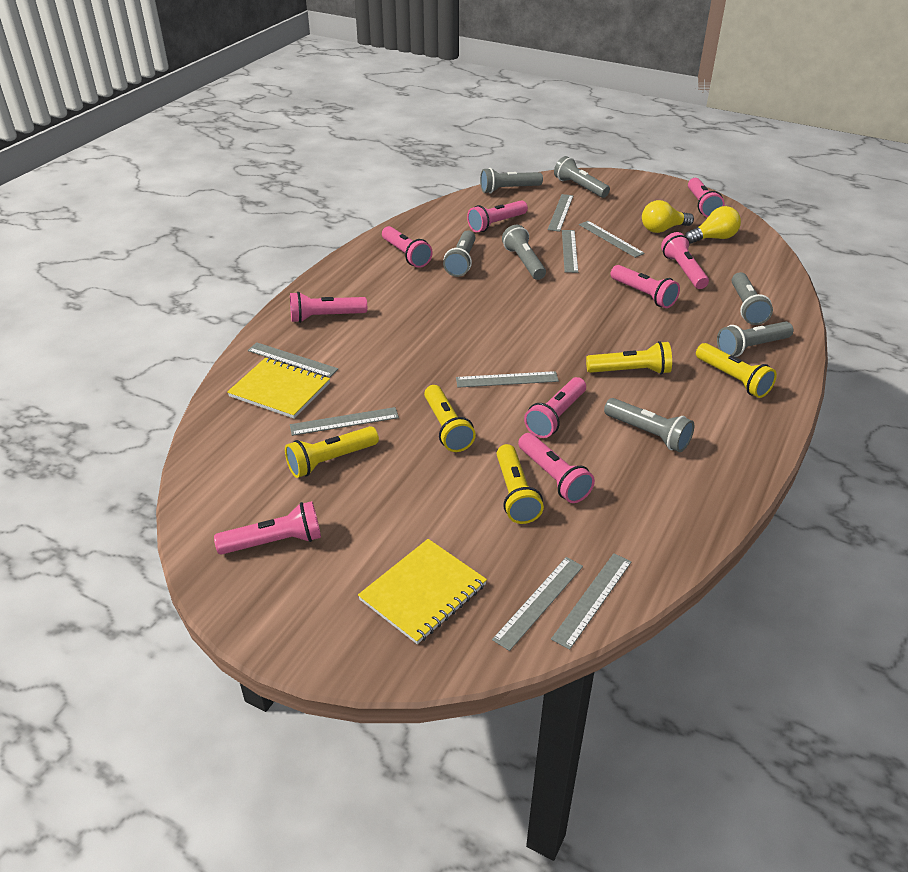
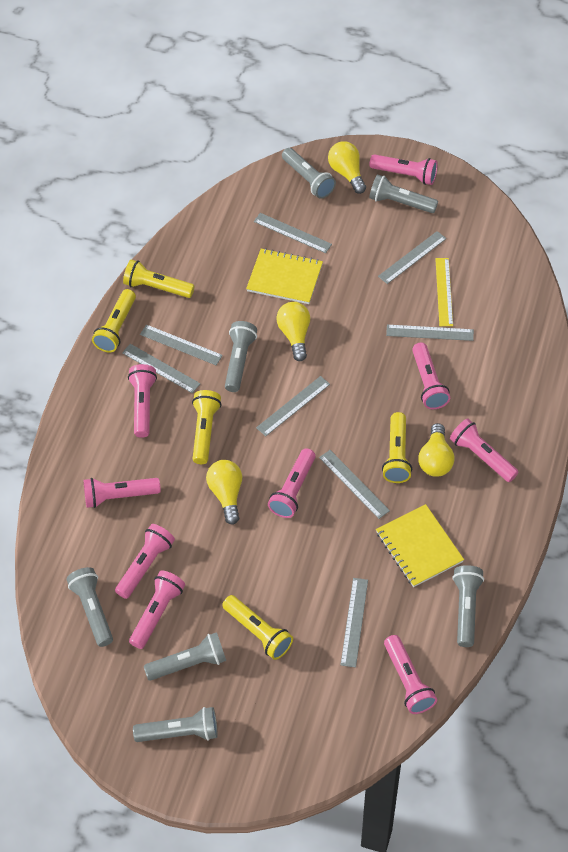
yellow light bulb: 2 -> 4
yellow ruler: 0 -> 1

